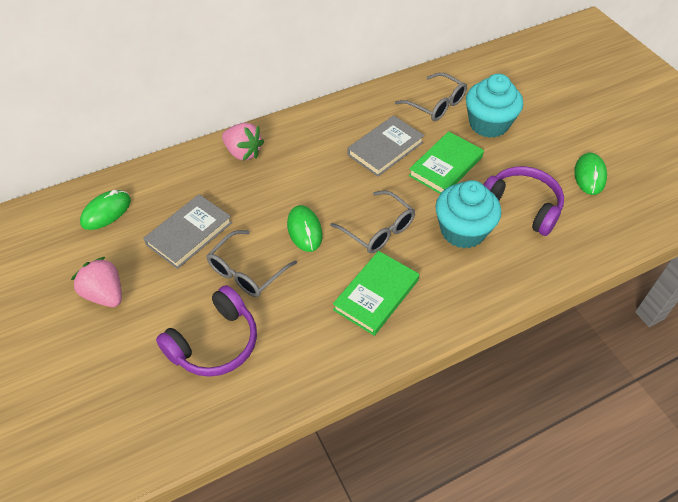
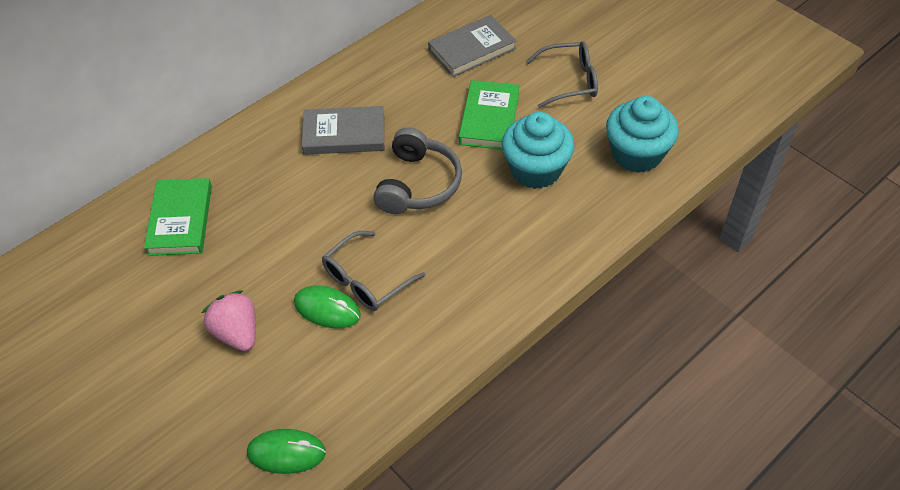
green mouse: 3 -> 2
grey glasses: 3 -> 2
grey headphones: 0 -> 1
pink strawberry: 2 -> 1
purple headphones: 2 -> 0

